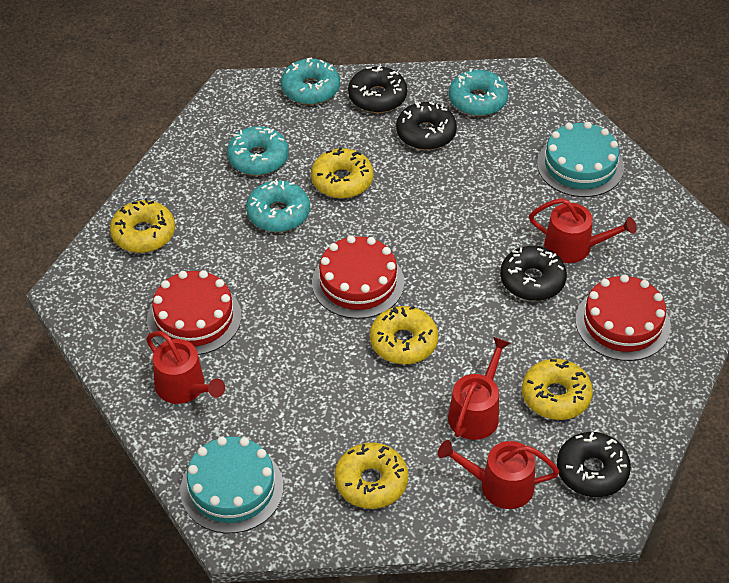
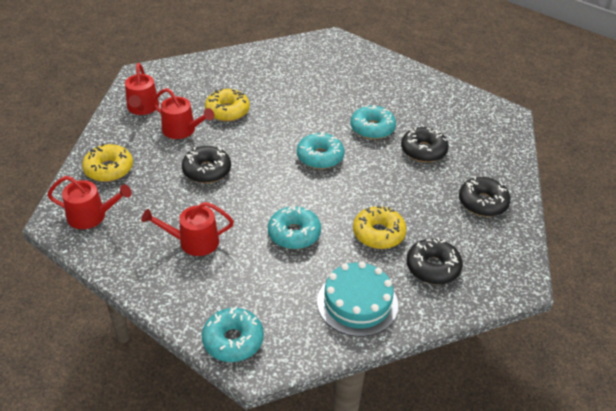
red cake: 3 -> 0
turquoise cake: 2 -> 1
yellow donut: 5 -> 3

